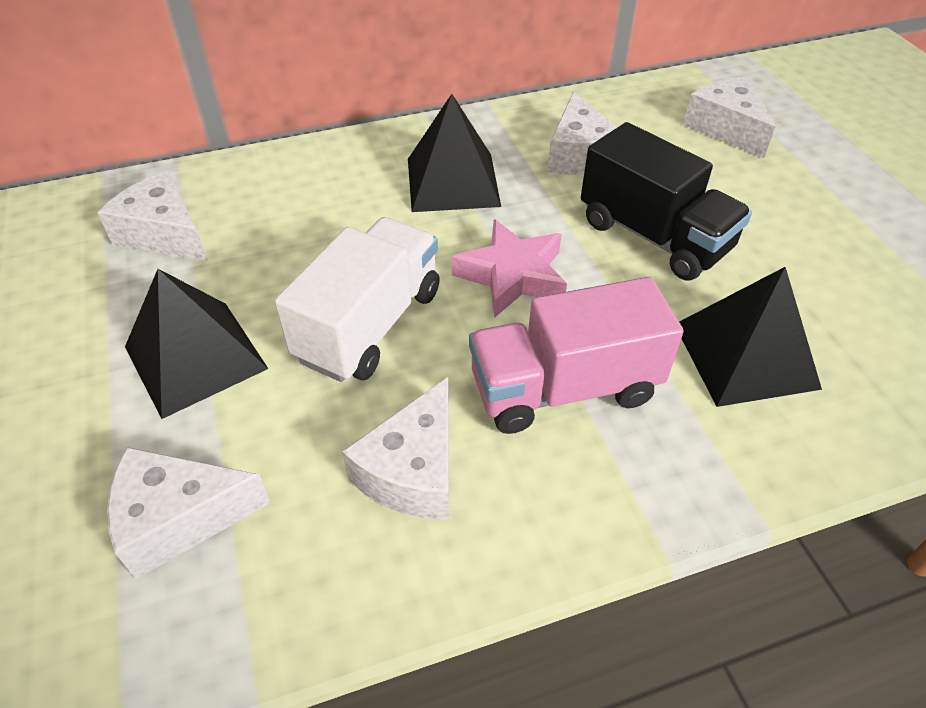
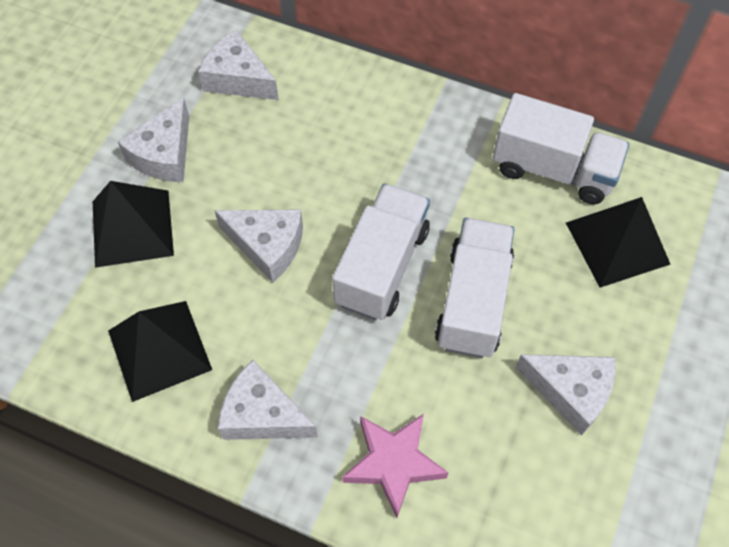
black truck: 1 -> 0
pink truck: 1 -> 0
white truck: 1 -> 3

